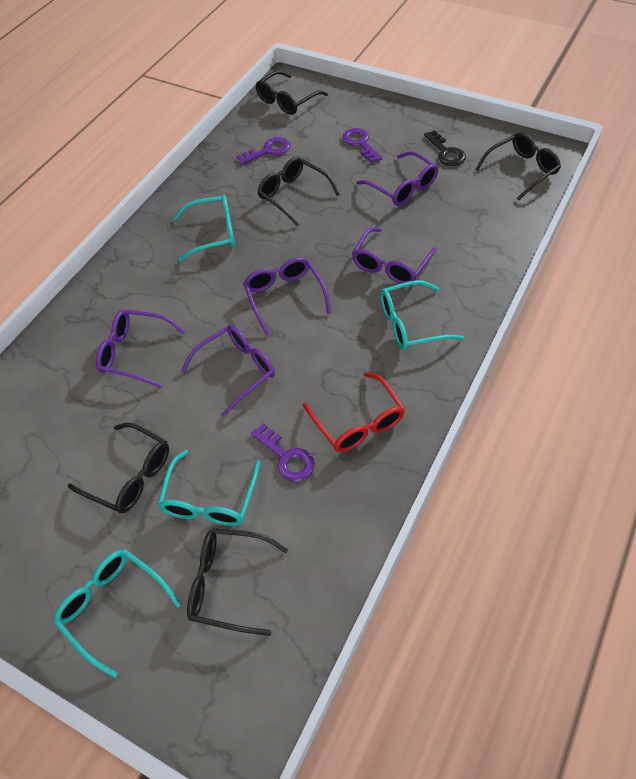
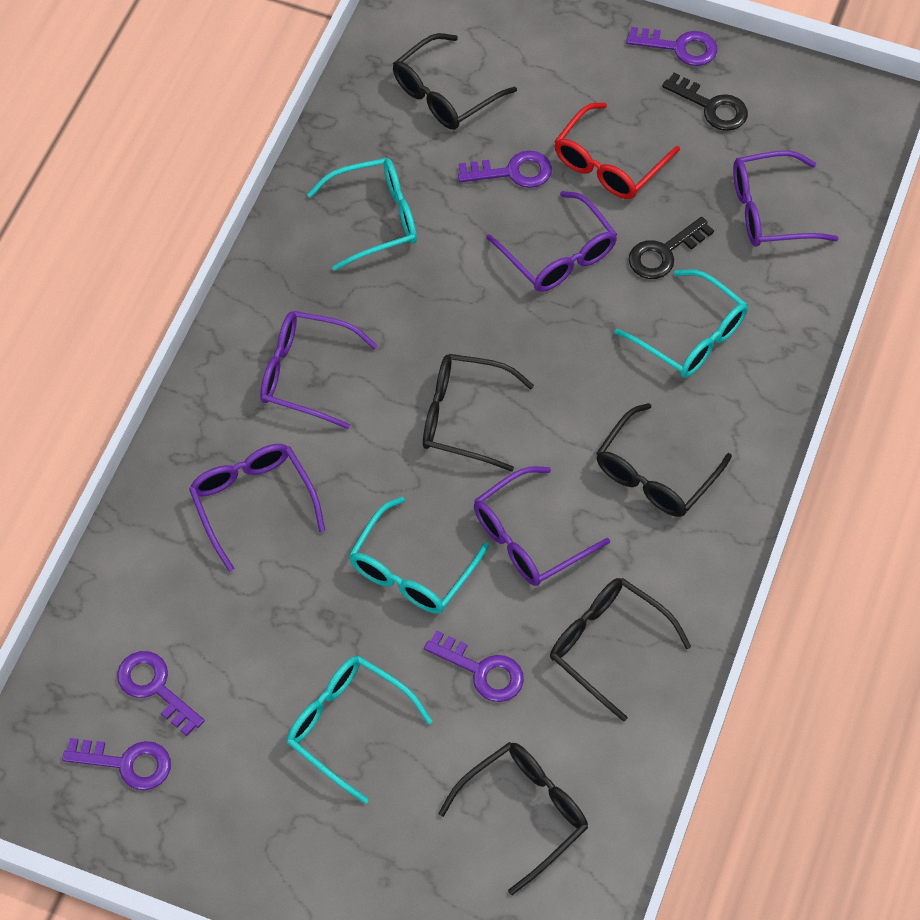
black key: 1 -> 2
purple key: 3 -> 5

